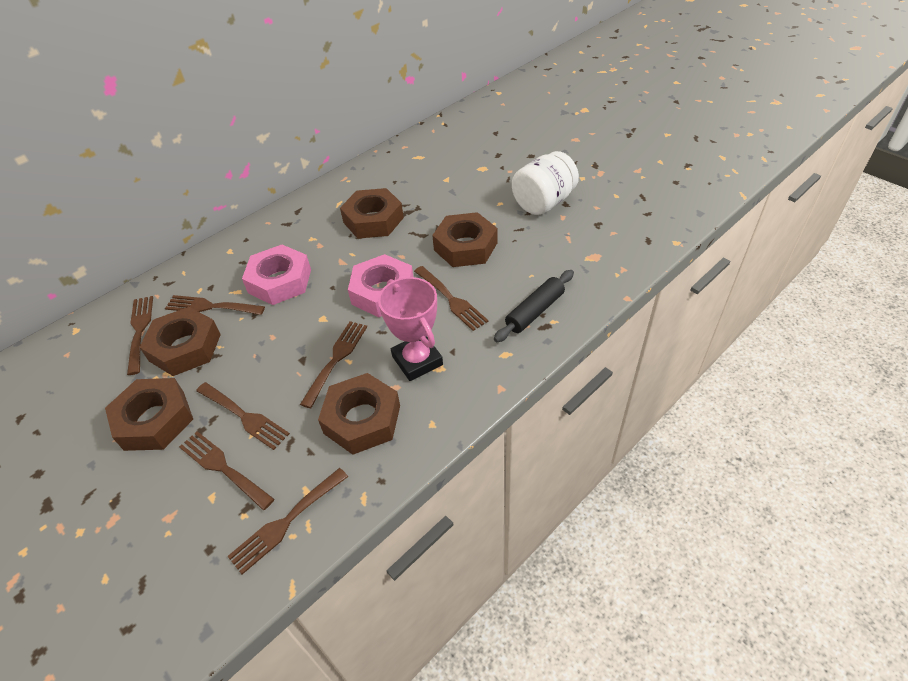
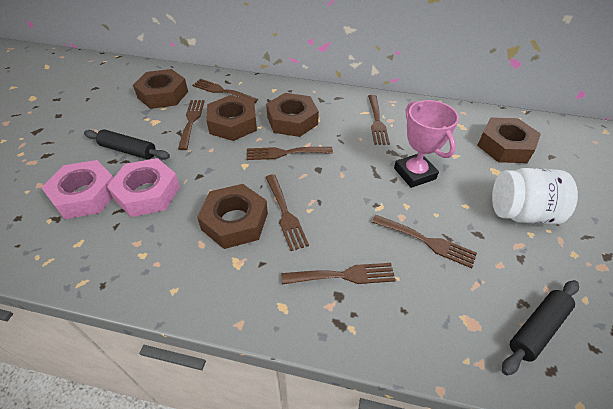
black rolling pin: 1 -> 2

